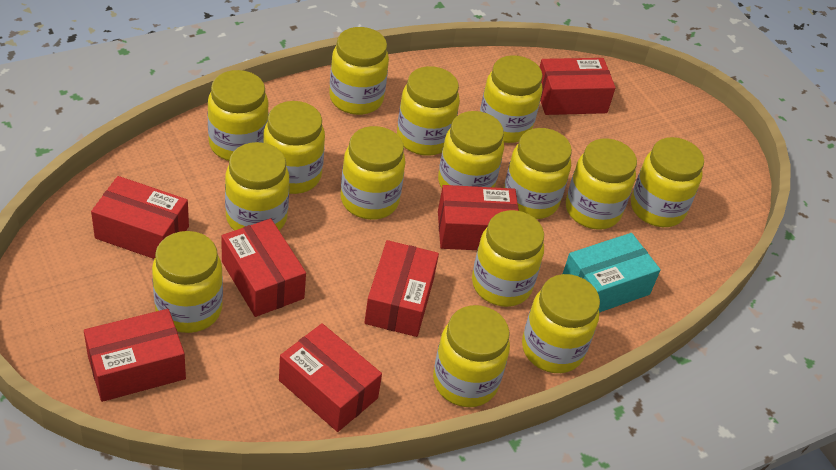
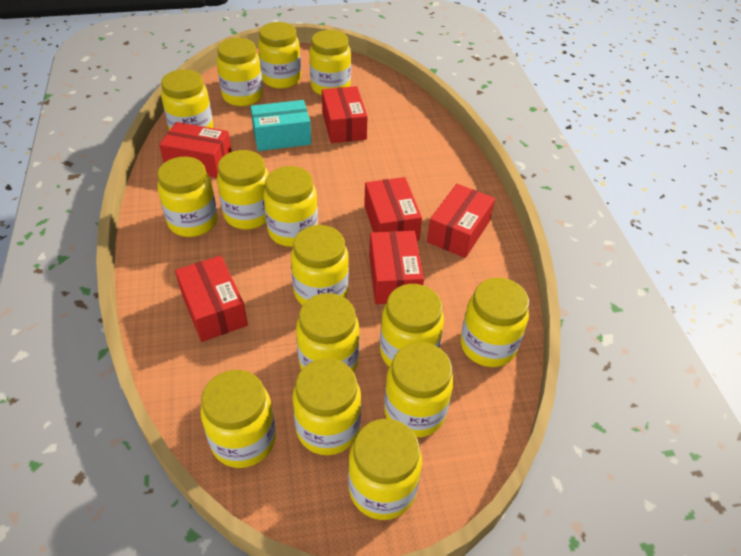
red box: 7 -> 6

